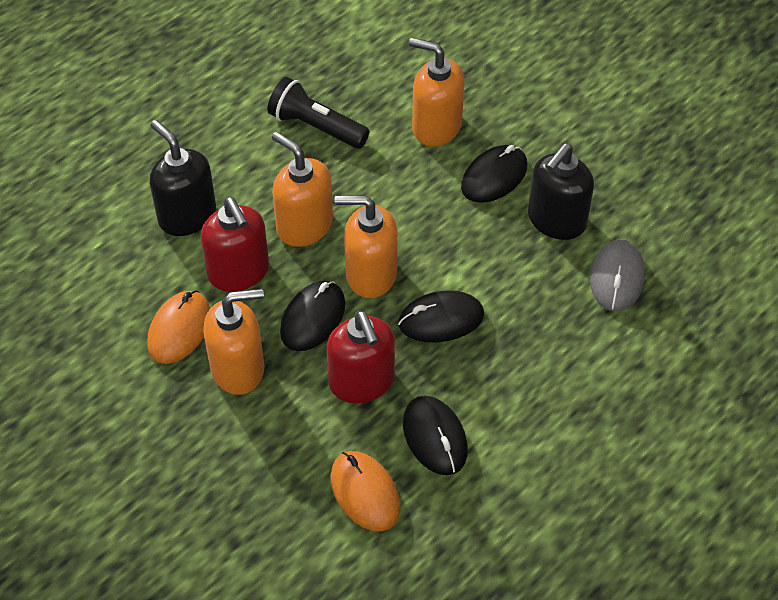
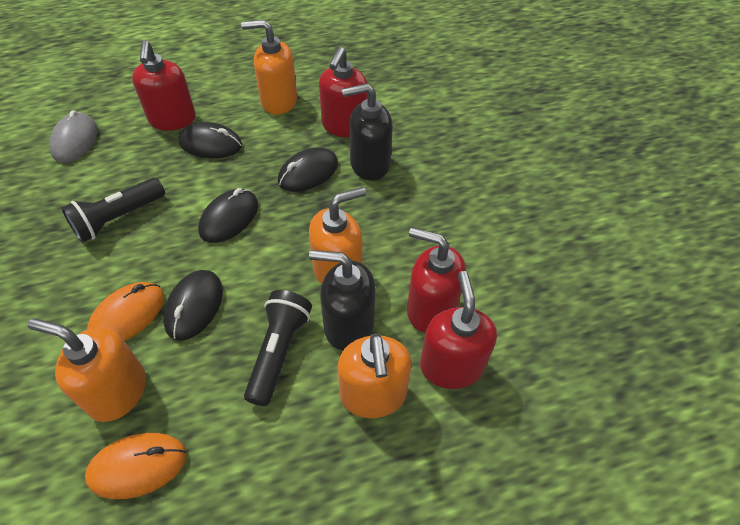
black flashlight: 1 -> 2
red soap dispenser: 2 -> 4

